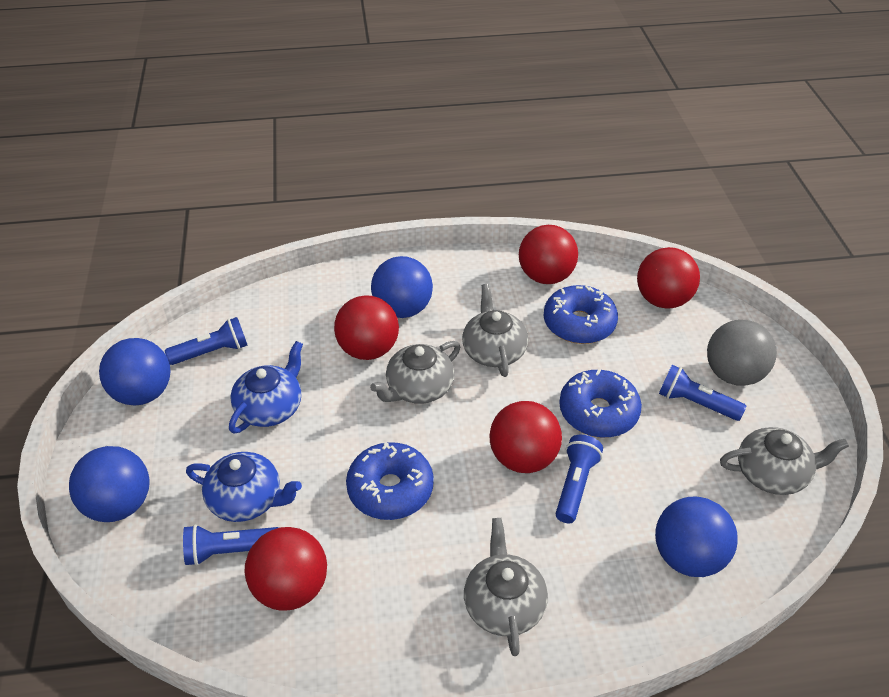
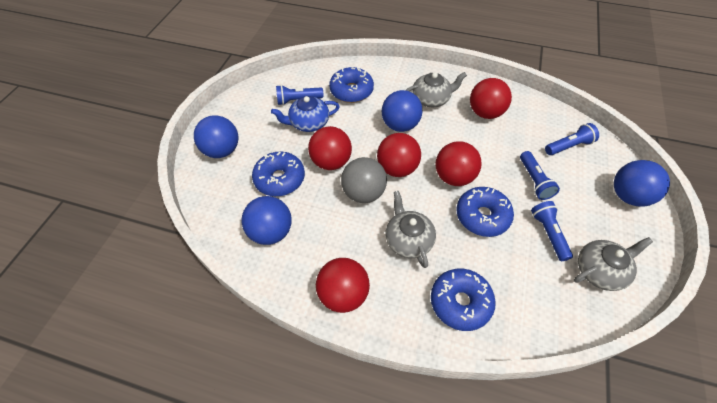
blue donut: 3 -> 4
blue teapot: 2 -> 1
grey teapot: 4 -> 3

